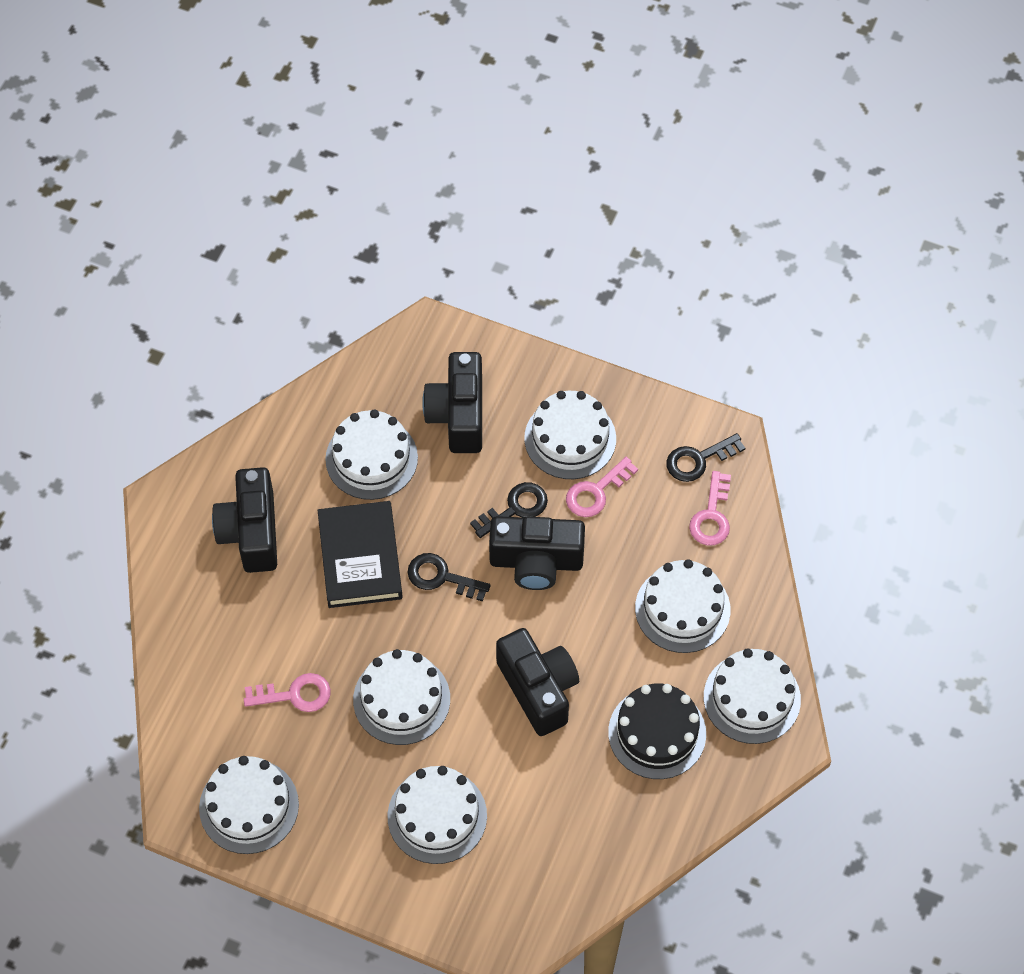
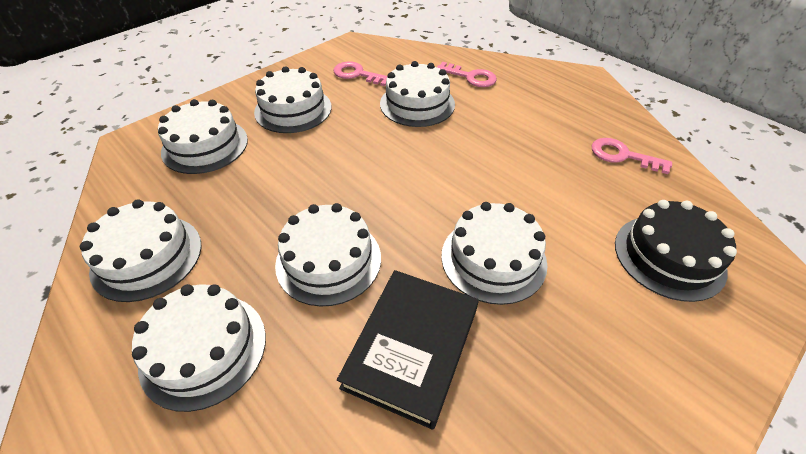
black camera: 4 -> 0
black key: 3 -> 0

